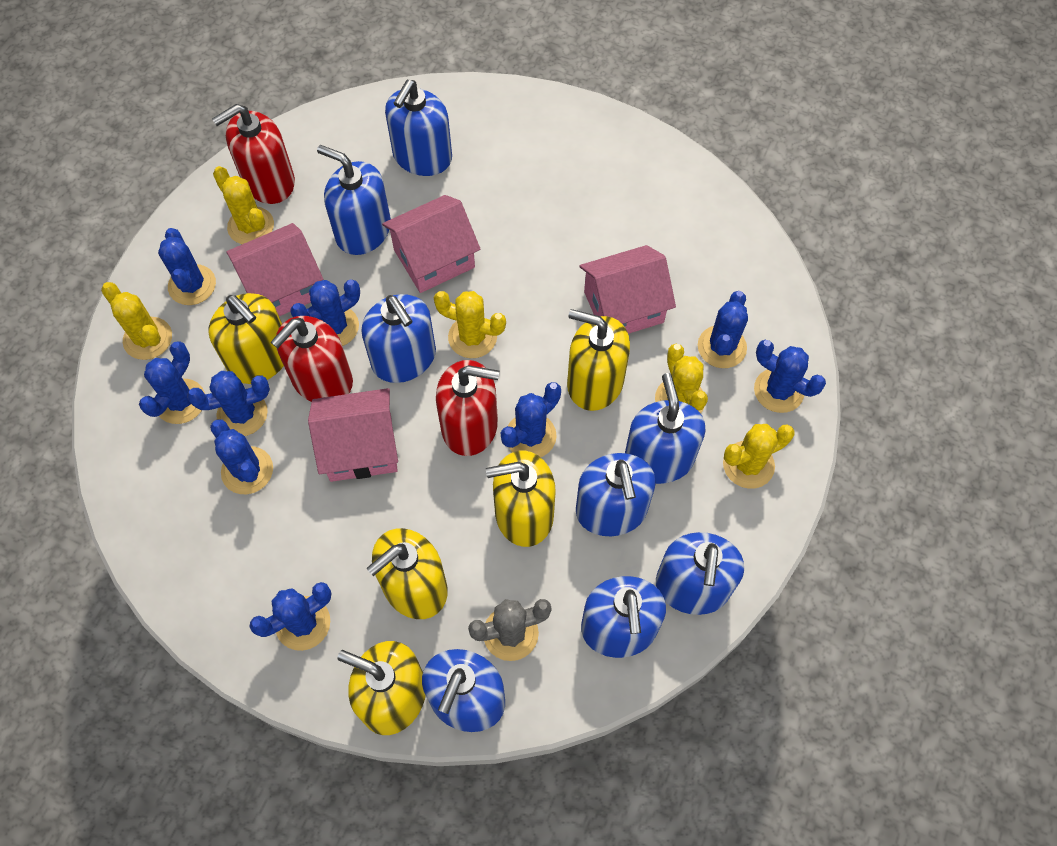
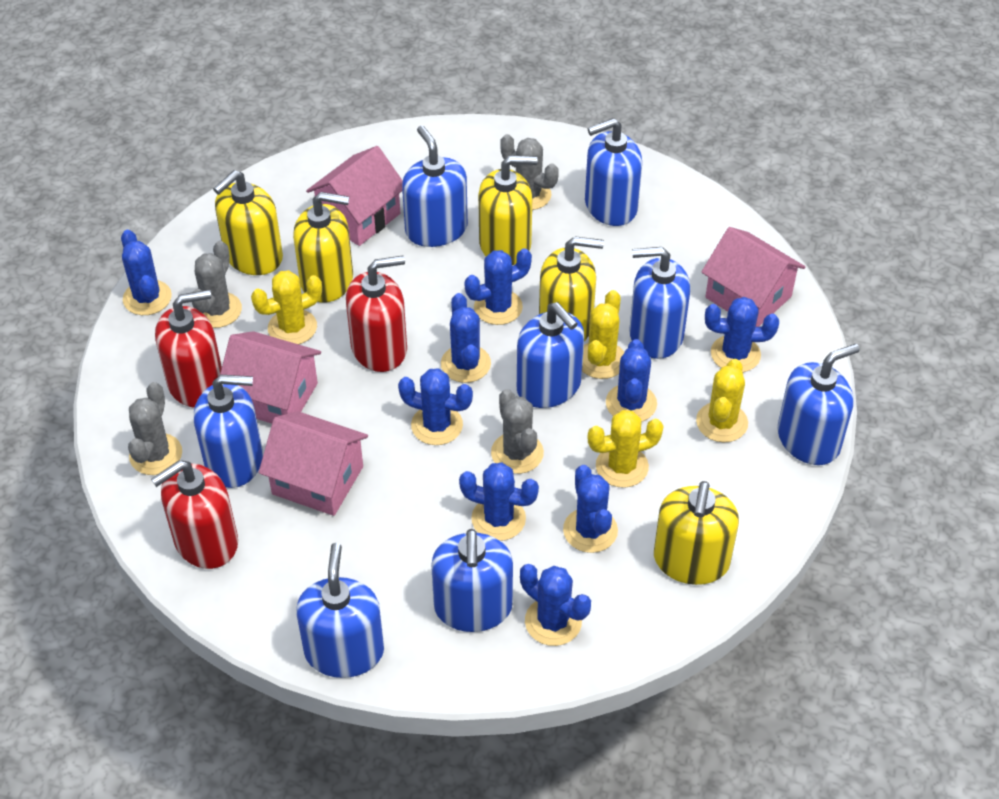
grey cactus: 1 -> 4
yellow cactus: 5 -> 4

